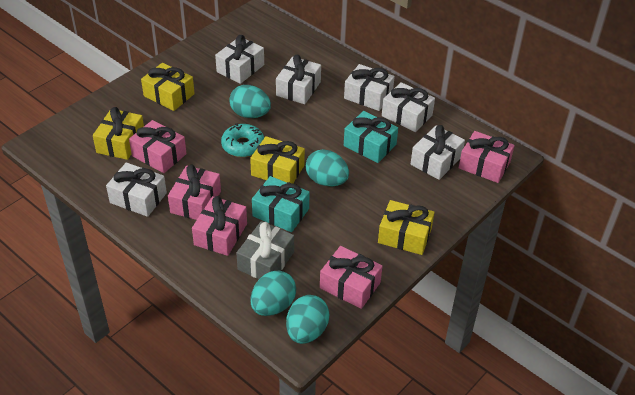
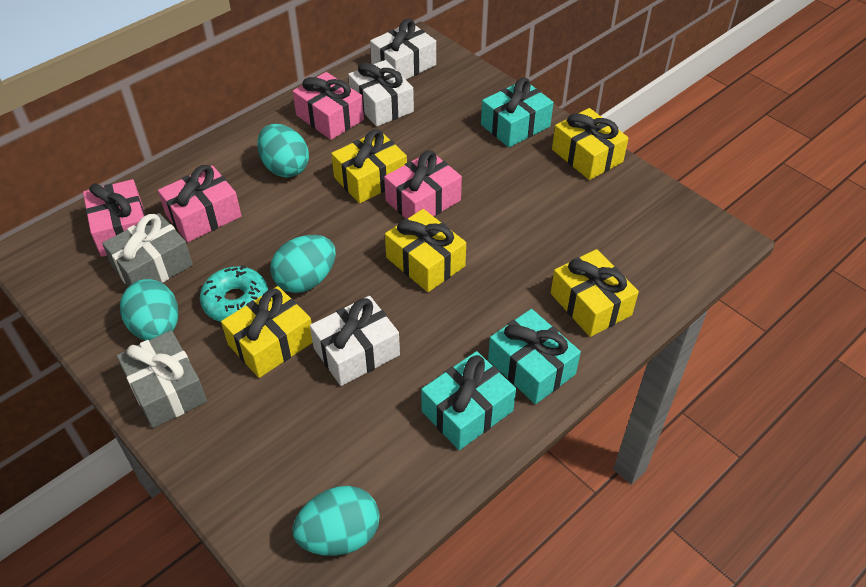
grey gift: 1 -> 2
pink gift: 5 -> 4
turquoise gift: 2 -> 3
white gift: 6 -> 3
yellow gift: 4 -> 5

